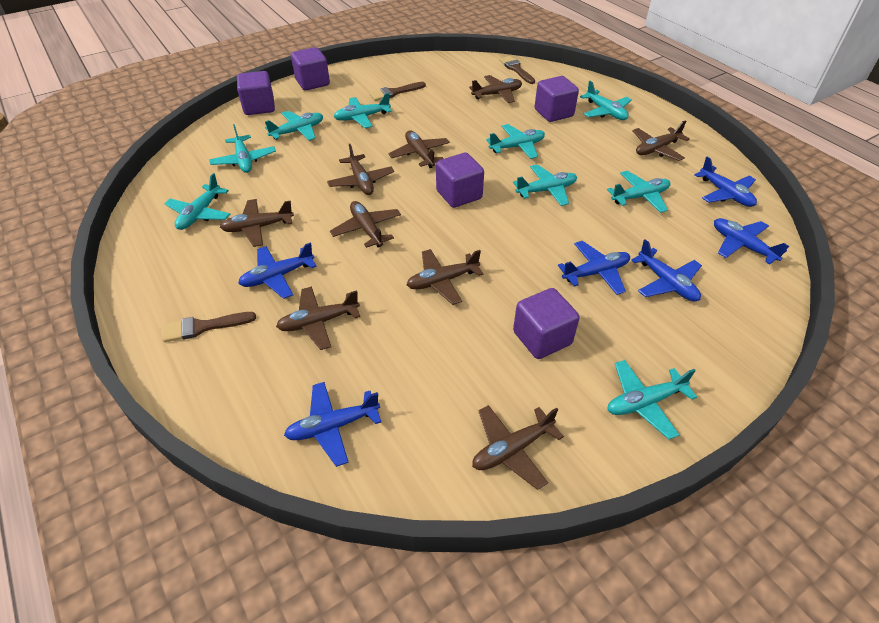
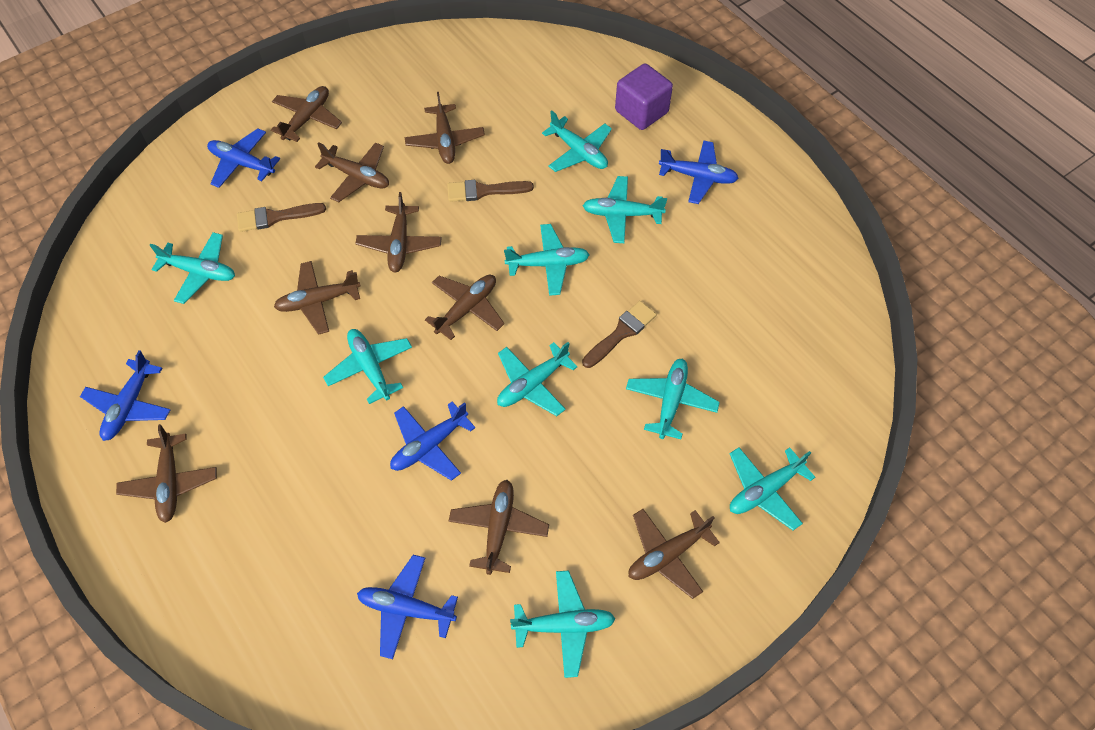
blue plane: 6 -> 5
purple cube: 5 -> 1

